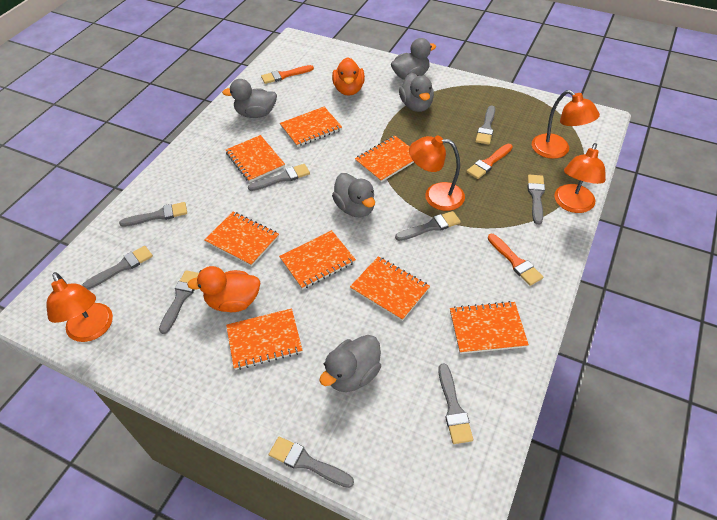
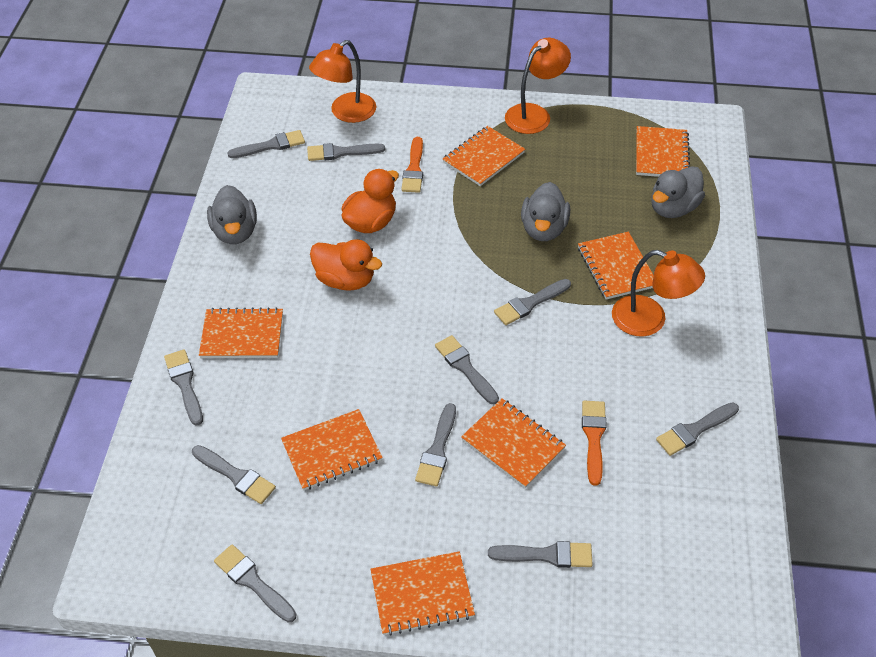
grey brush: 9 -> 10
grey duck: 5 -> 3
orange brush: 3 -> 2
orange lamp: 4 -> 3
orange notebook: 8 -> 7

